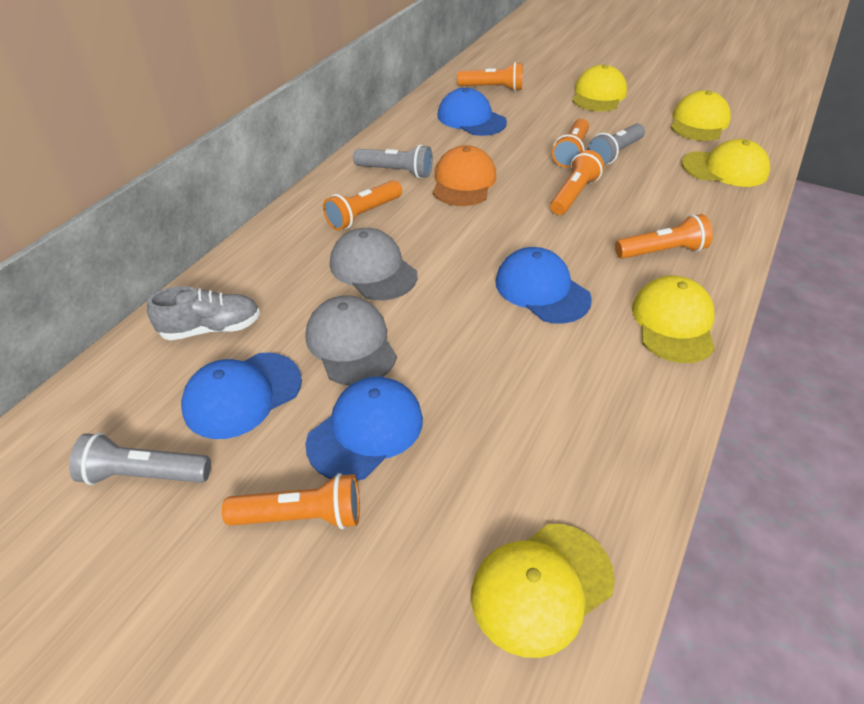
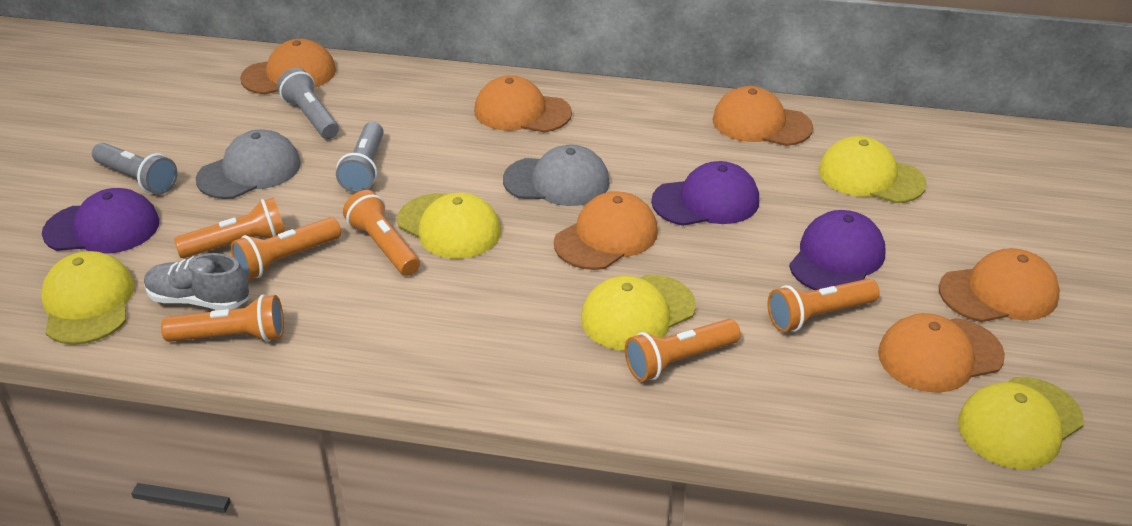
blue cap: 4 -> 0
orange cap: 1 -> 6
purple cap: 0 -> 3

